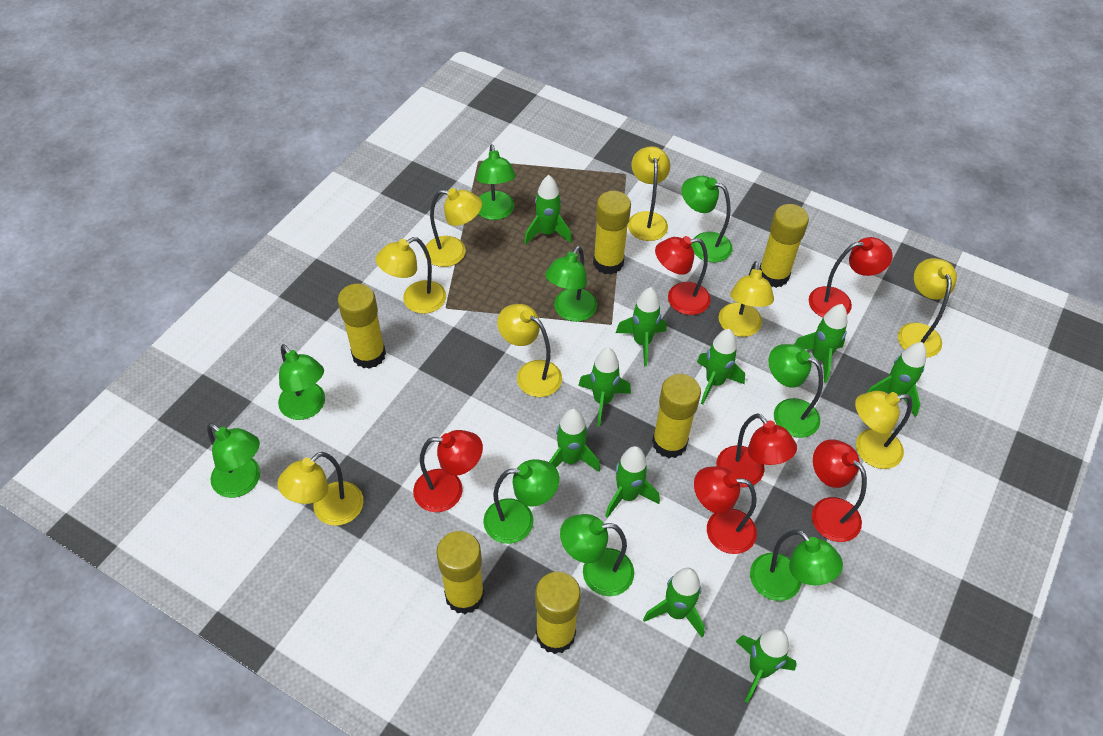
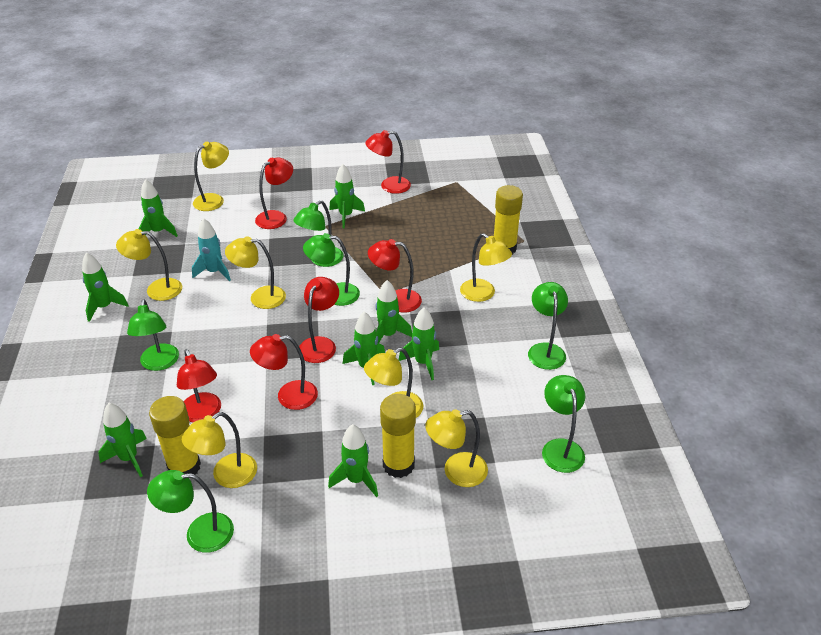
green lamp: 9 -> 6
green rocket: 10 -> 8
turquoise rocket: 0 -> 1
yellow glue stick: 6 -> 3
yellow lamp: 8 -> 7

